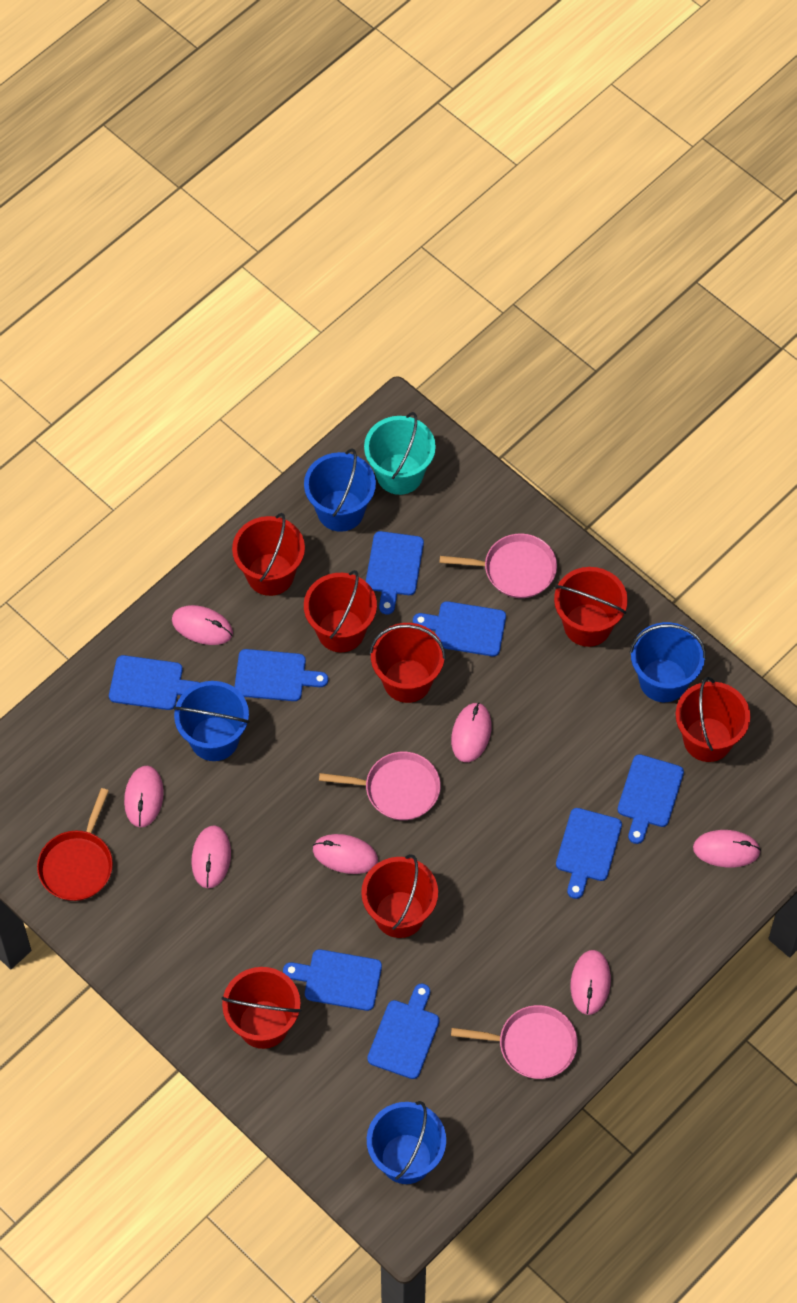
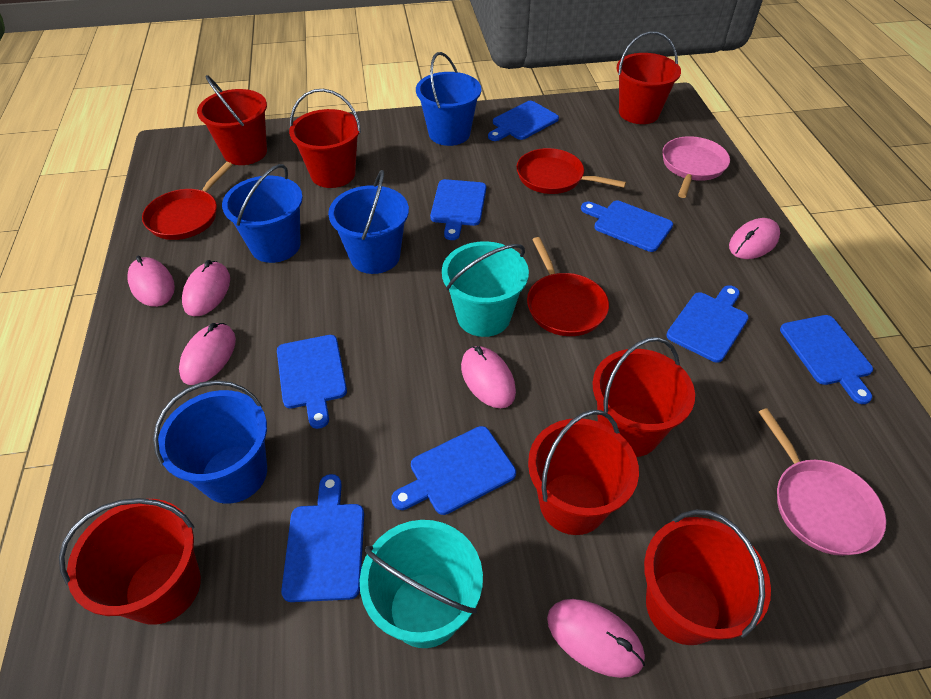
pink mouse: 7 -> 6
pink pan: 3 -> 2
red pan: 1 -> 3
turquoise bucket: 1 -> 2

